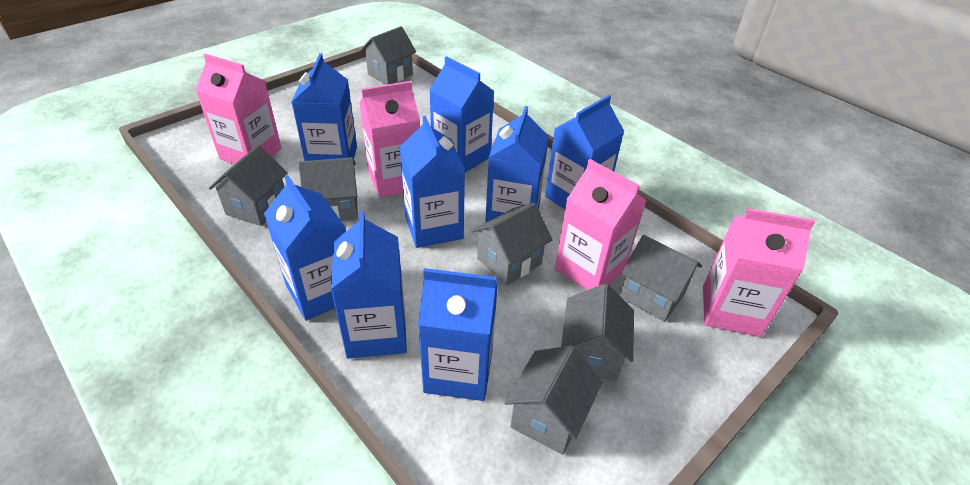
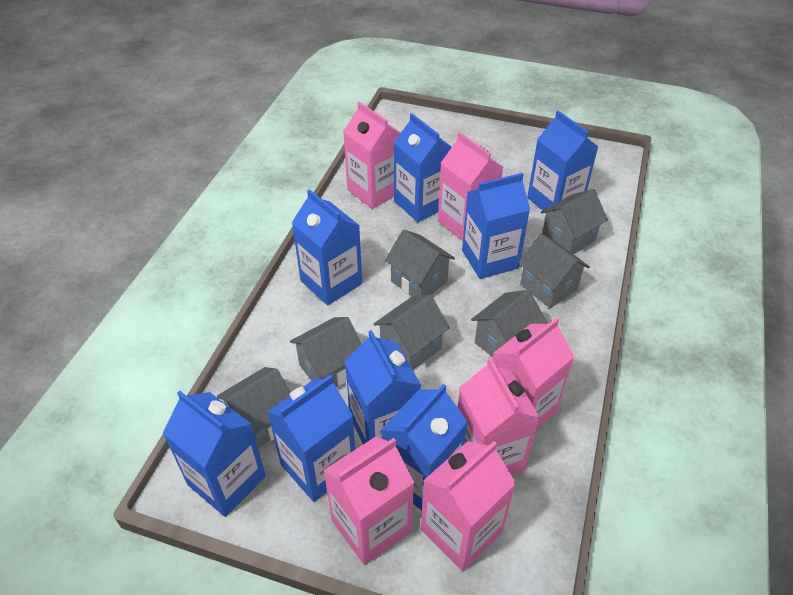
pink carton: 4 -> 6

